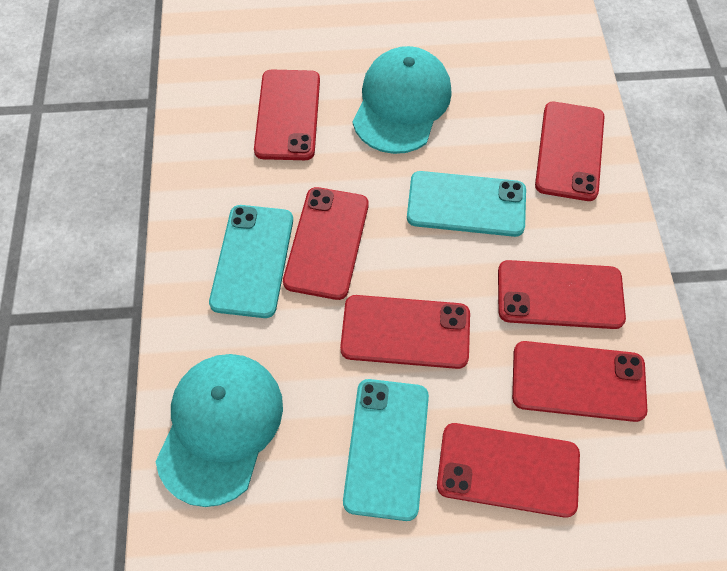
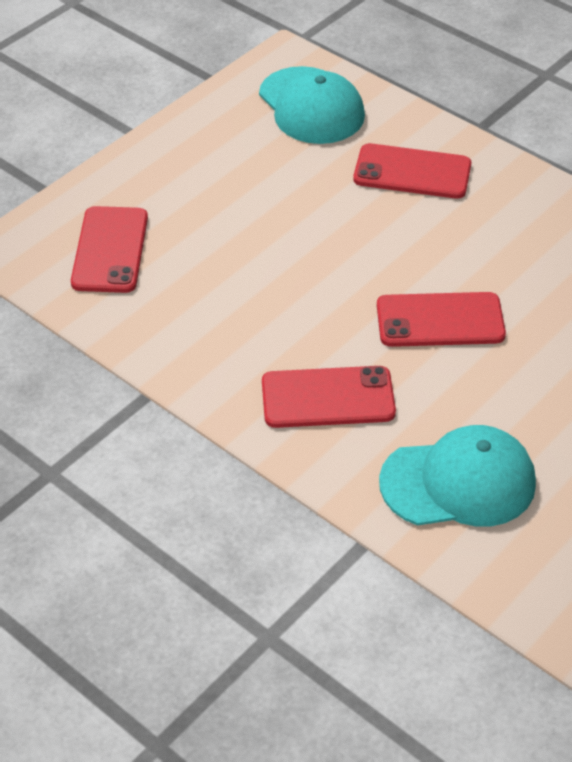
red phone: 7 -> 4
turquoise phone: 3 -> 0

